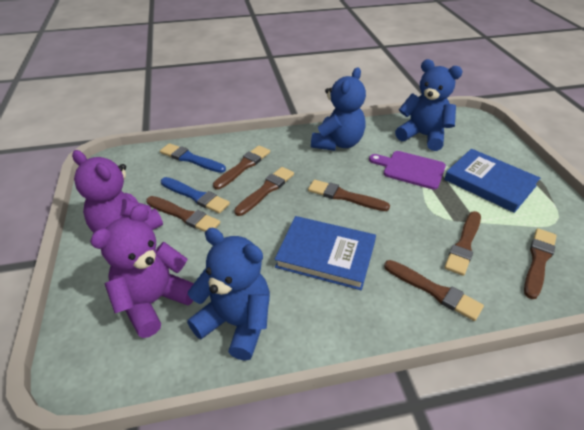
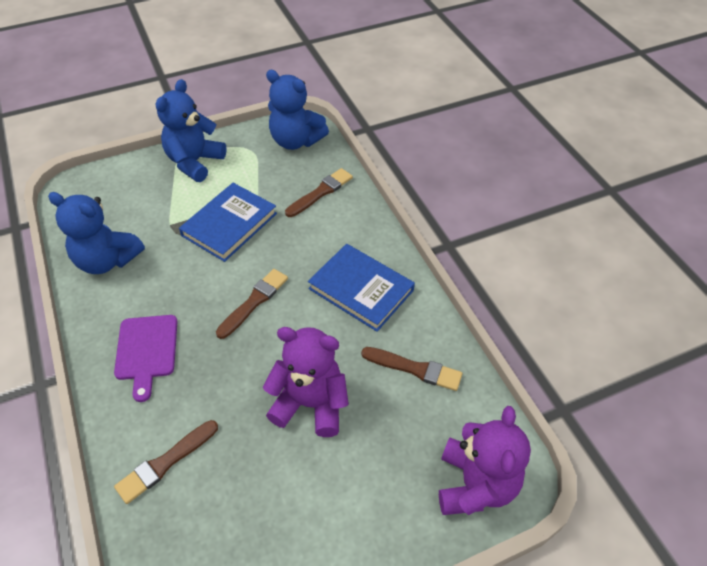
blue brush: 2 -> 0
brown brush: 7 -> 4

